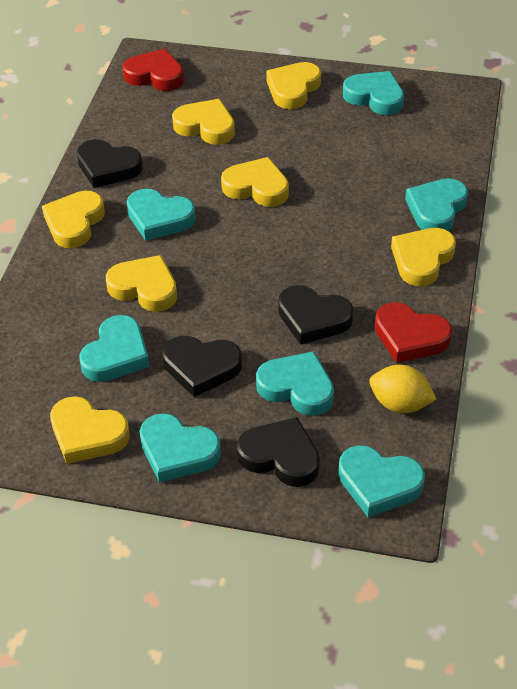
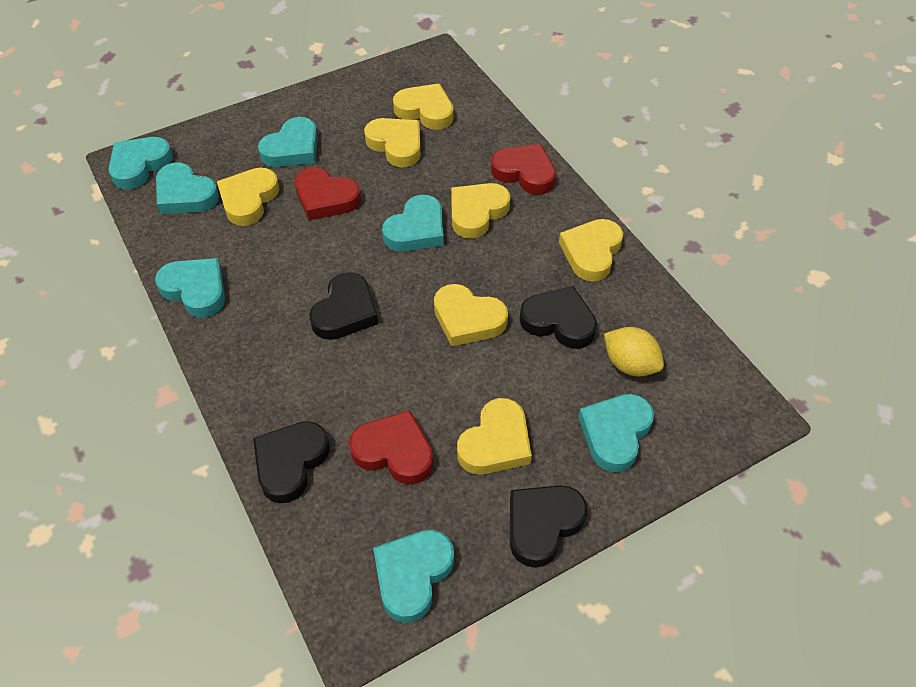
red heart: 2 -> 3

